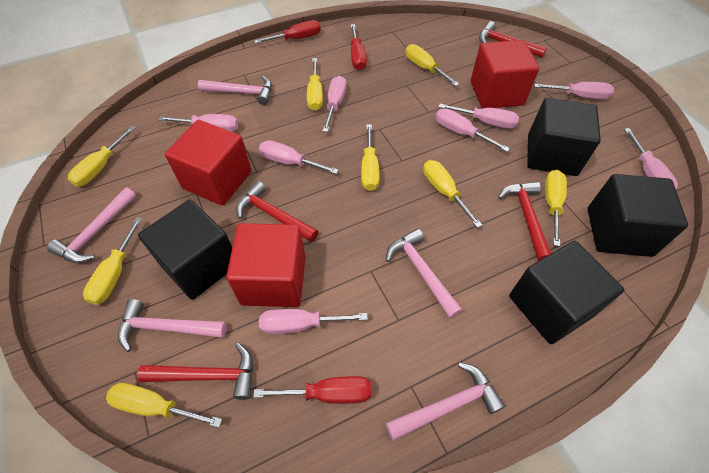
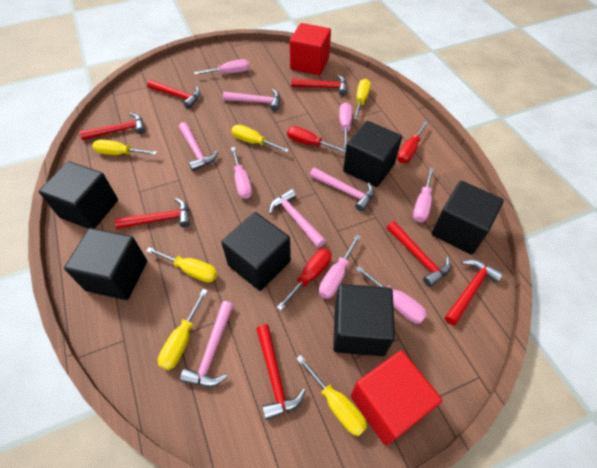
black cube: 4 -> 6
pink screwdriver: 8 -> 6
red cube: 3 -> 2
red hammer: 4 -> 7
yellow screwdriver: 8 -> 6

